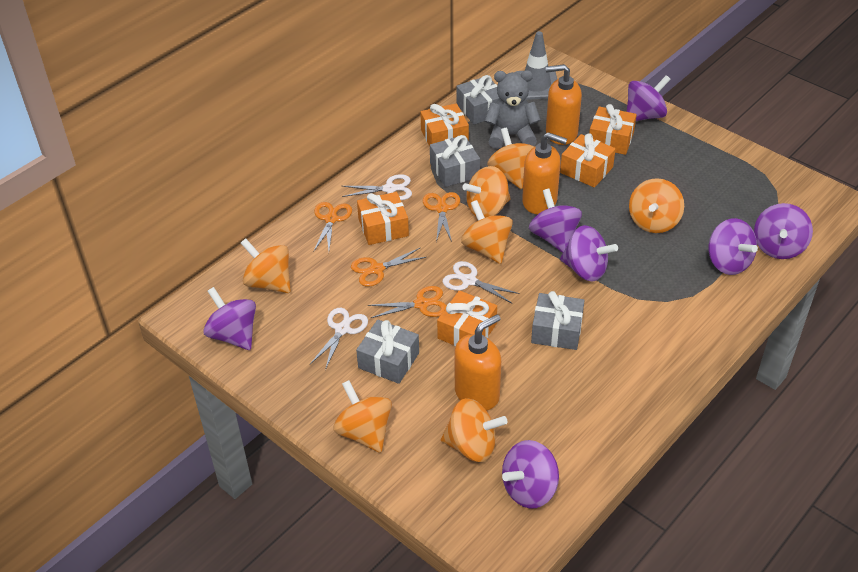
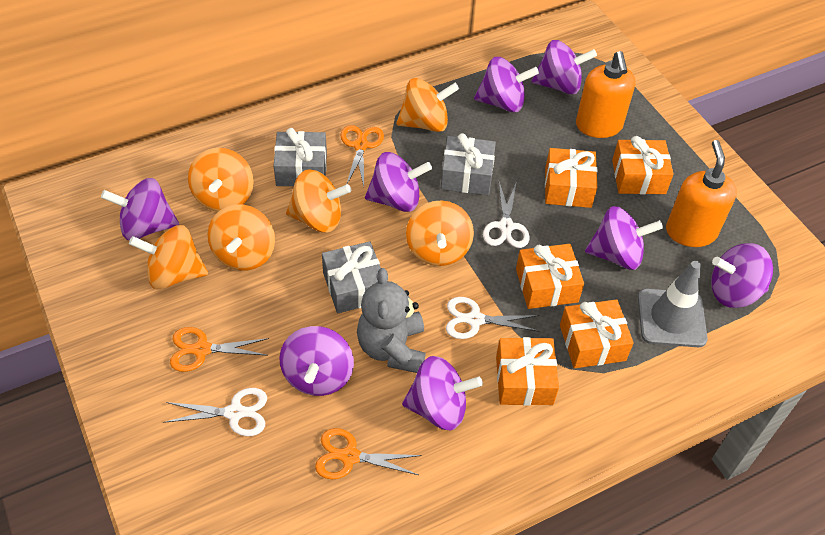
grey gift: 4 -> 3
orange scissors: 4 -> 3
orange soap dispenser: 3 -> 2
orange spinning top: 7 -> 6
purple spinning top: 7 -> 8

